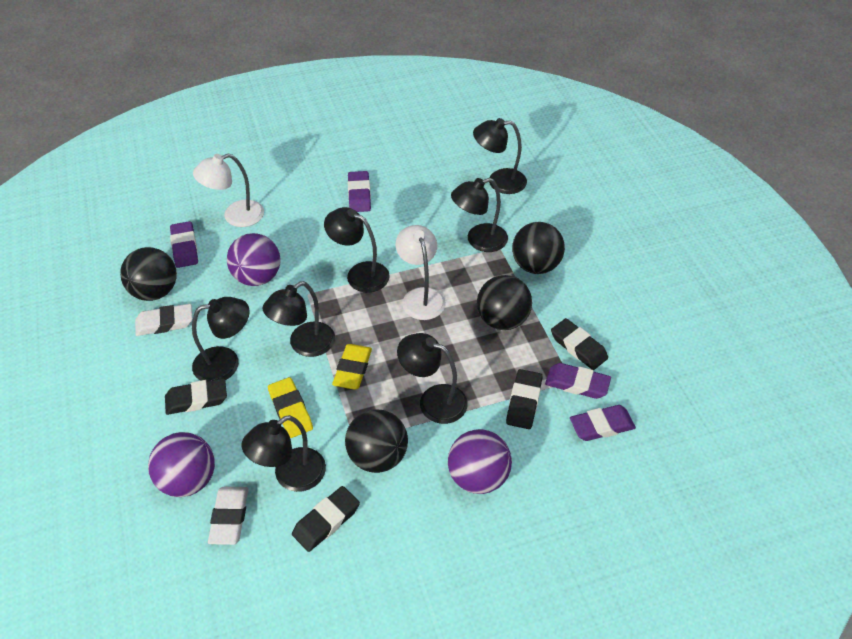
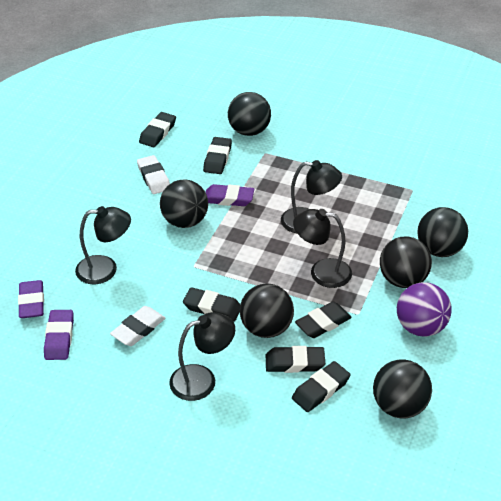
black ball: 4 -> 6
black eraser: 4 -> 6
black lamp: 7 -> 4
purple ball: 3 -> 1
purple eraser: 4 -> 3
white lamp: 2 -> 0
yellow eraser: 2 -> 0

